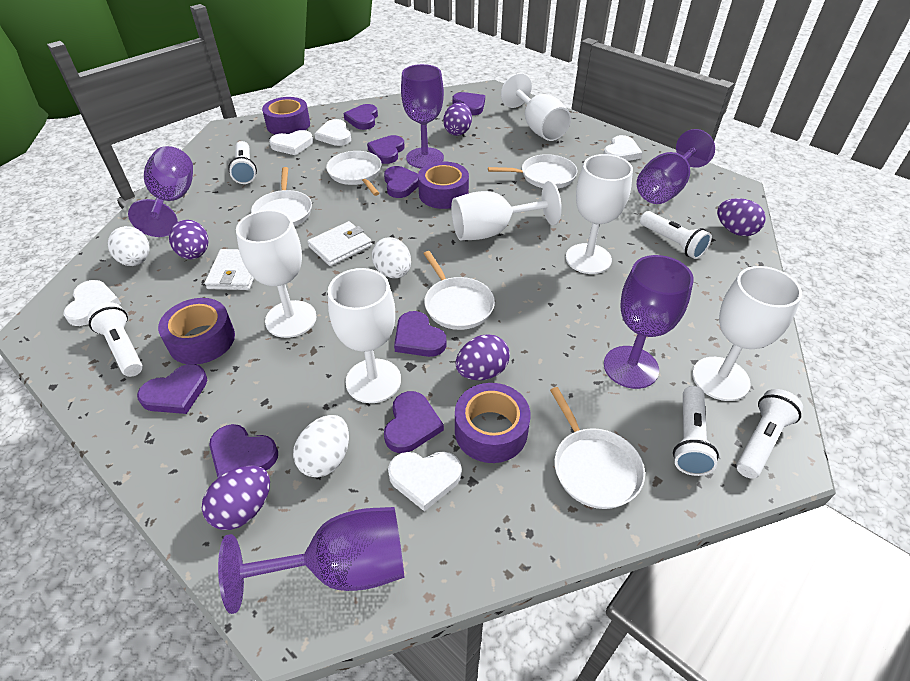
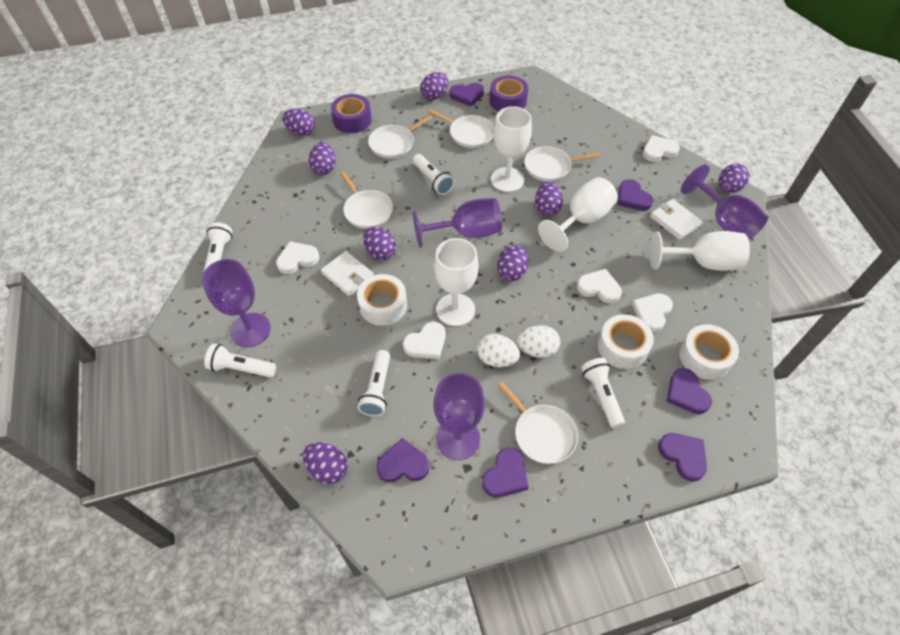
purple egg: 5 -> 8
purple goblet: 5 -> 4
purple heart: 8 -> 6
purple tape: 4 -> 2
white egg: 3 -> 2
white goblet: 6 -> 4
white tape: 0 -> 3

